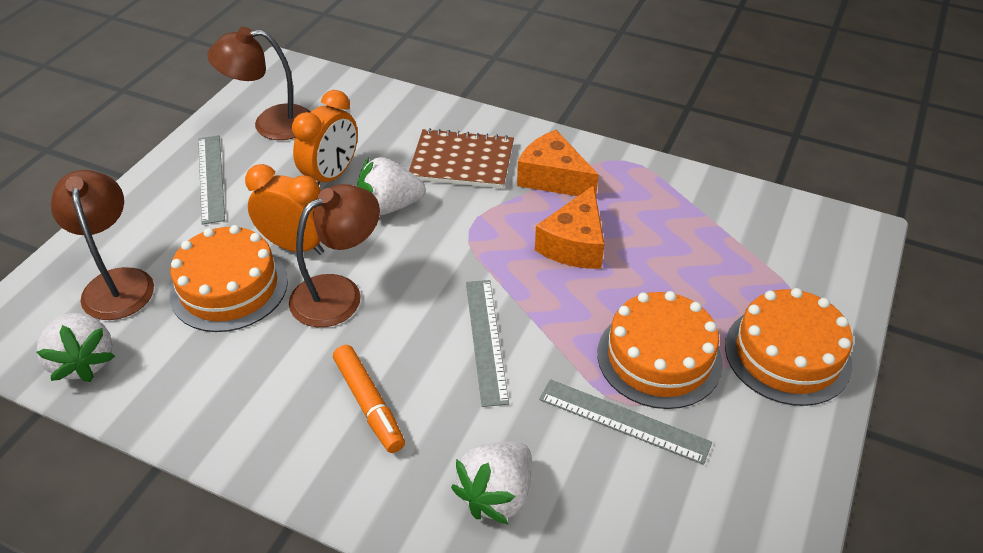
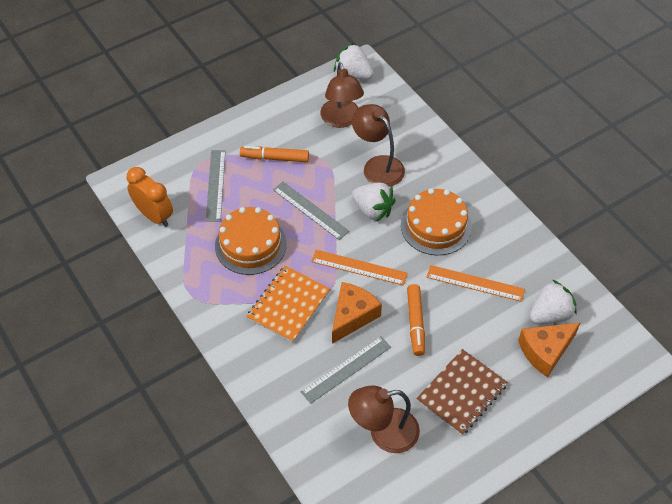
orange cake: 3 -> 2
orange clock: 2 -> 1
orange marker: 1 -> 2
orange notebook: 0 -> 1
orange ruler: 0 -> 2

